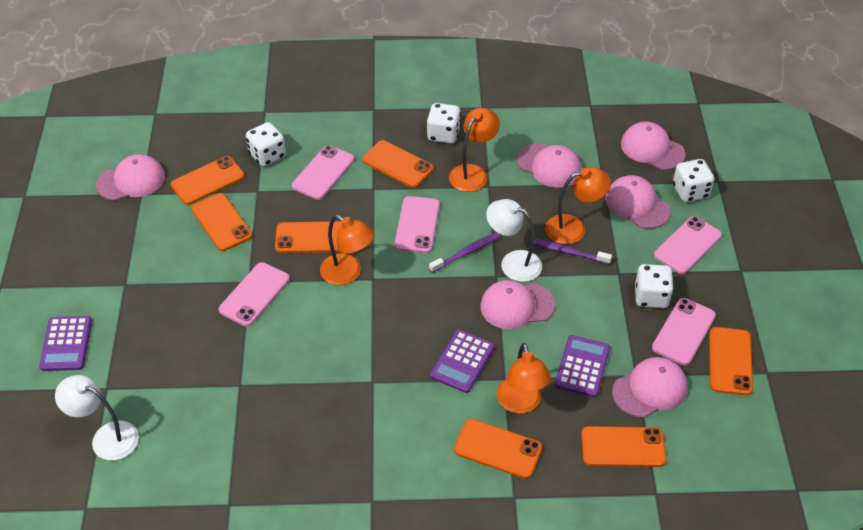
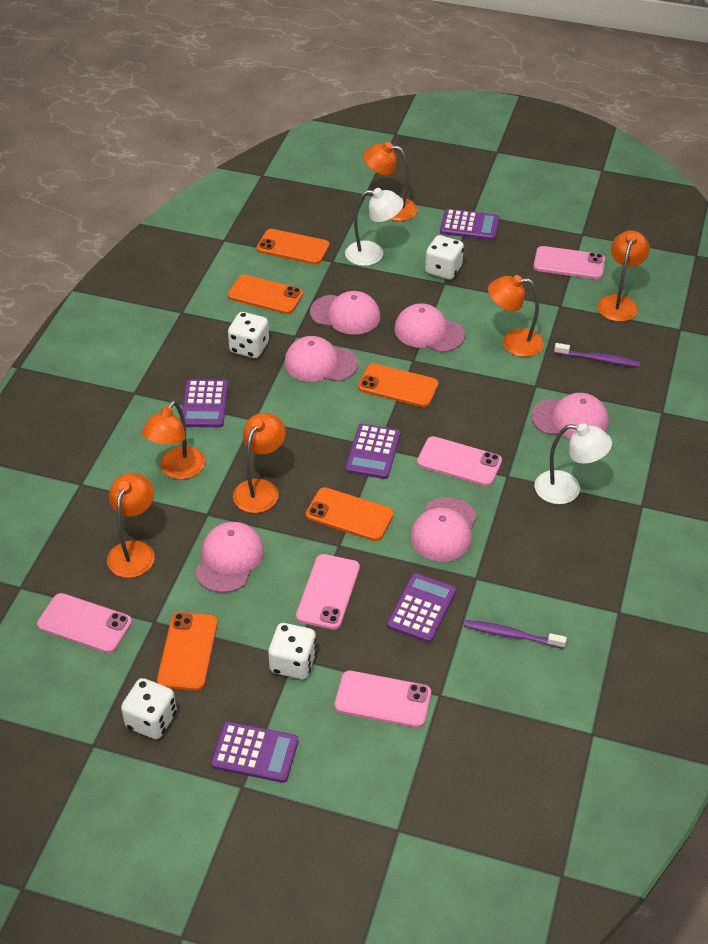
orange lamp: 4 -> 6
orange phone: 7 -> 5
purple calculator: 3 -> 5

